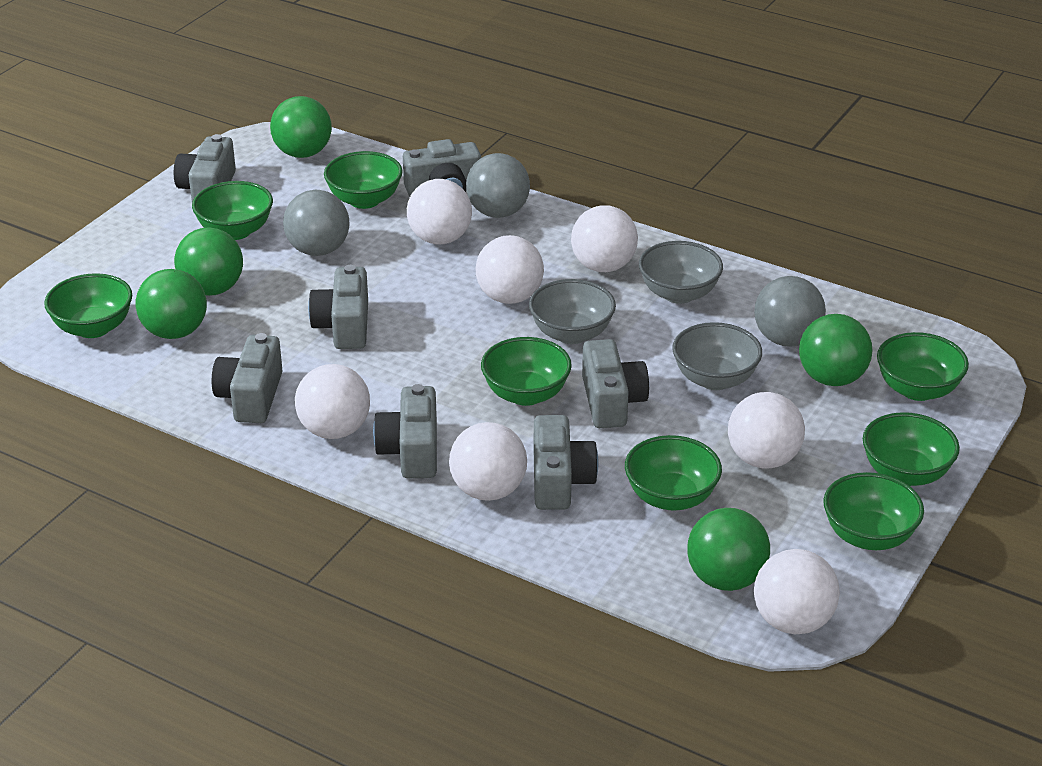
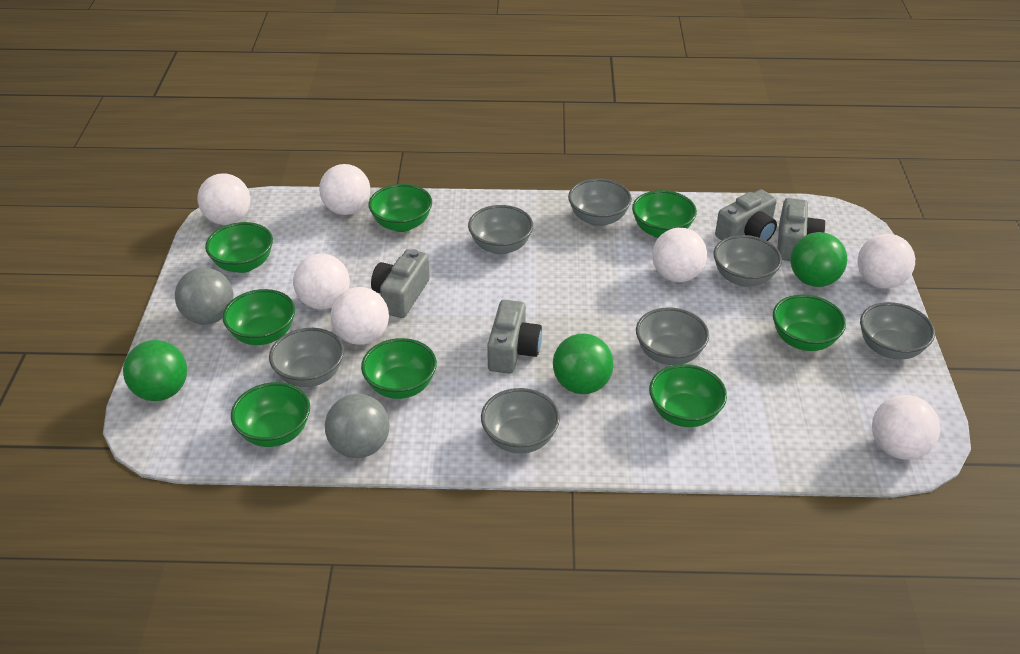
green ball: 5 -> 3
grey ball: 3 -> 2
grey bowl: 3 -> 7
grey camera: 7 -> 4

